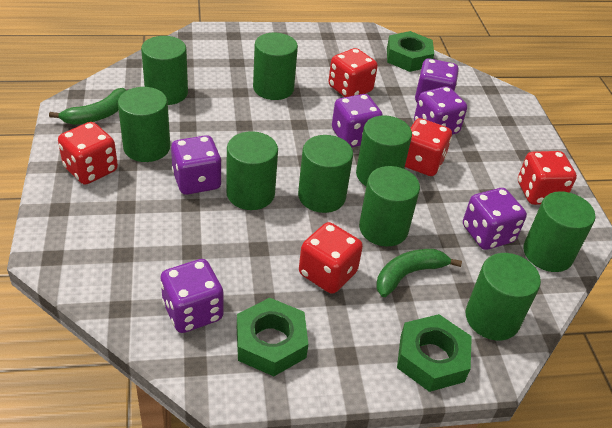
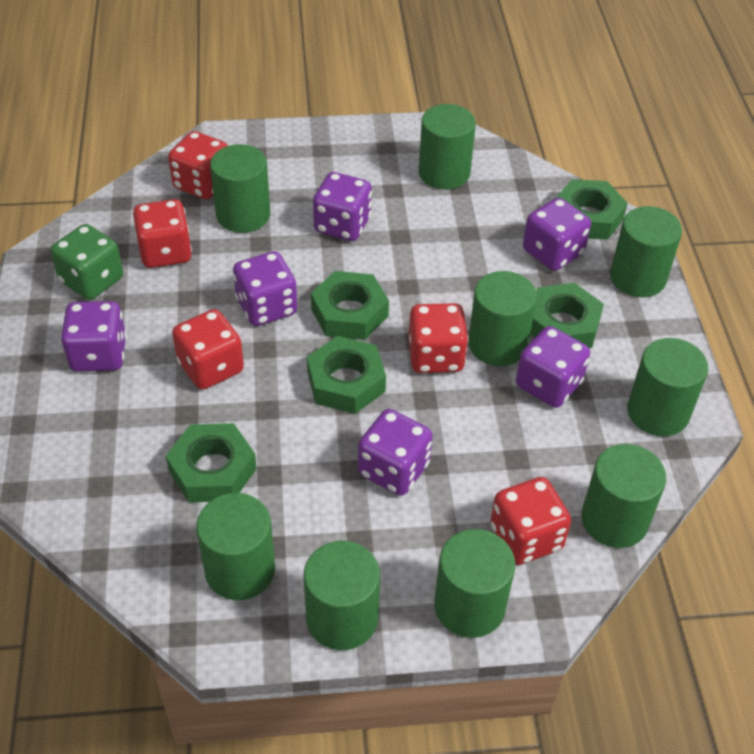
green banana: 2 -> 0
green dice: 0 -> 1
green nut: 3 -> 5

